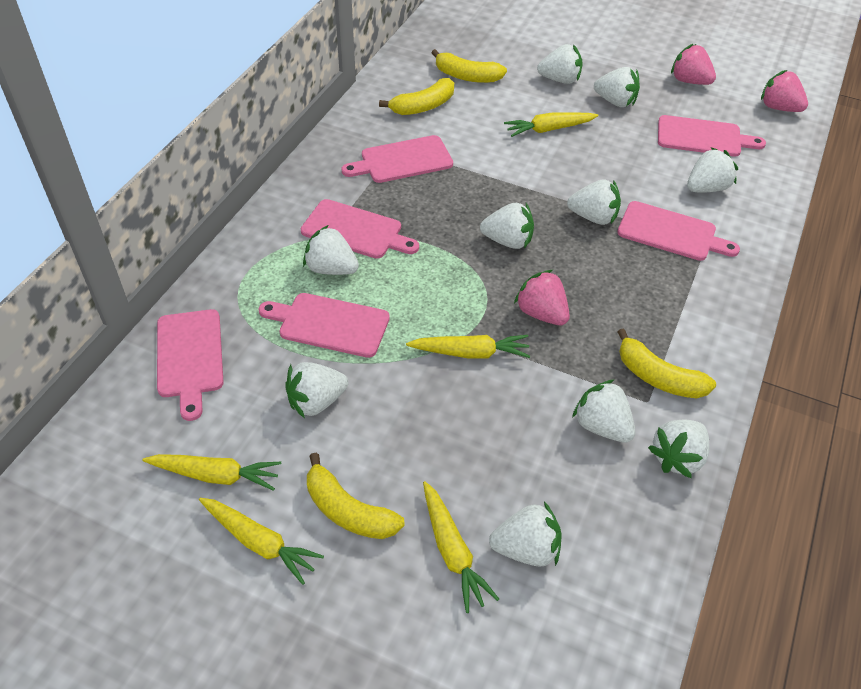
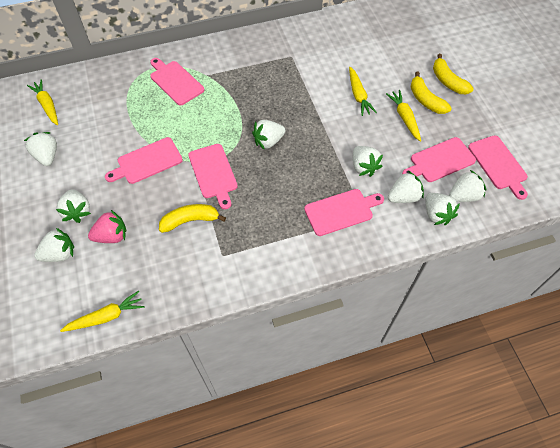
pink strawberry: 3 -> 1
white strawberry: 10 -> 8
yellow banana: 4 -> 3
yellow carrot: 5 -> 4

